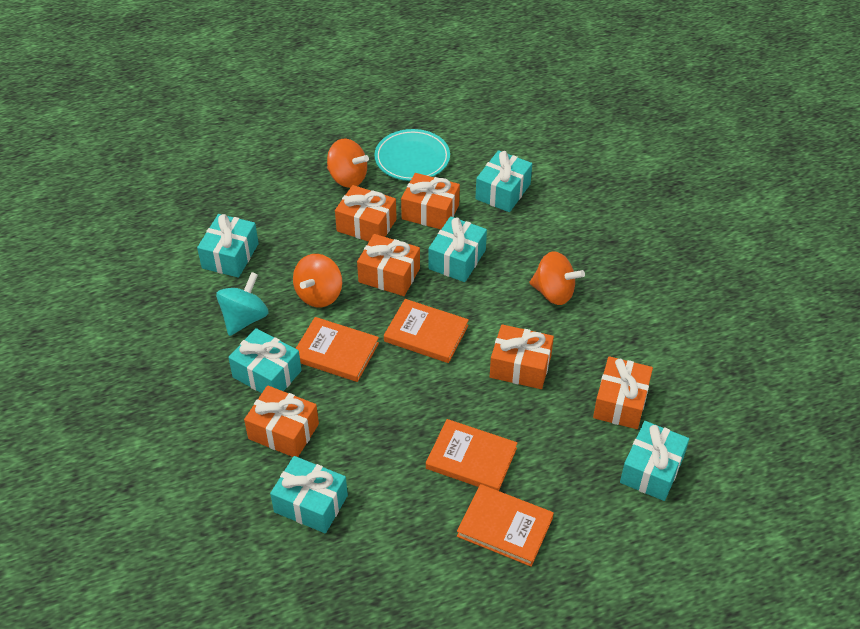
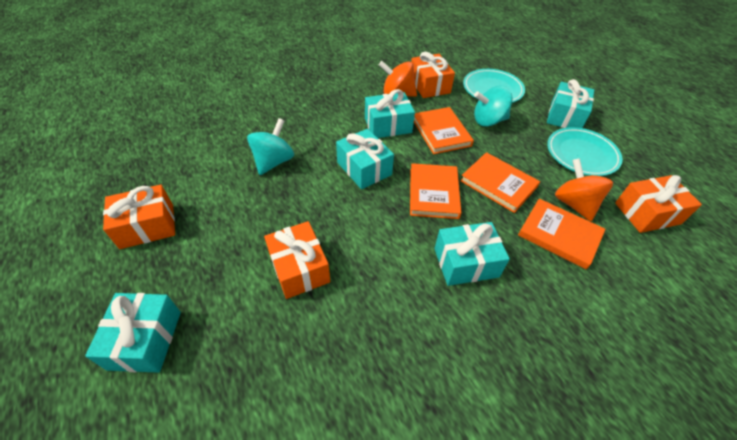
orange gift: 6 -> 4
orange spinning top: 3 -> 2
turquoise gift: 6 -> 5
turquoise plate: 1 -> 2
turquoise spinning top: 1 -> 2

